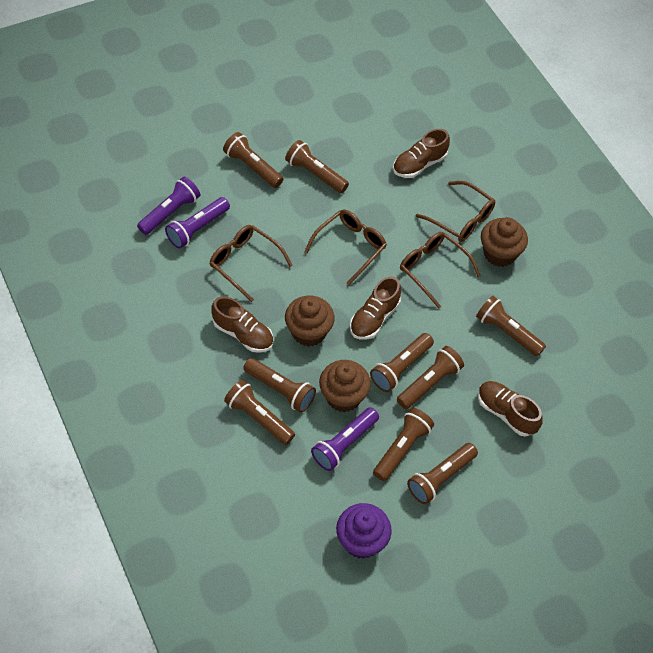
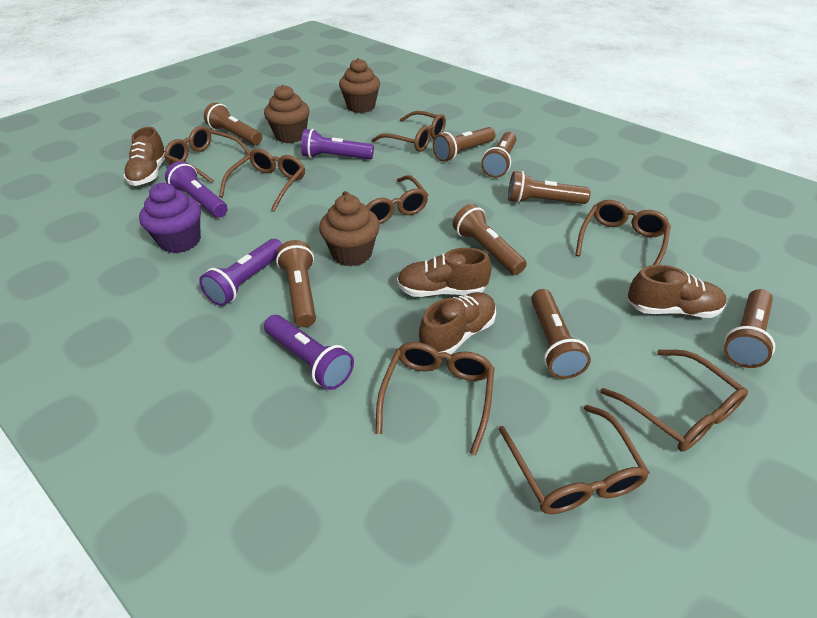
brown flashlight: 9 -> 8
brown glasses: 4 -> 8
purple flashlight: 3 -> 4

